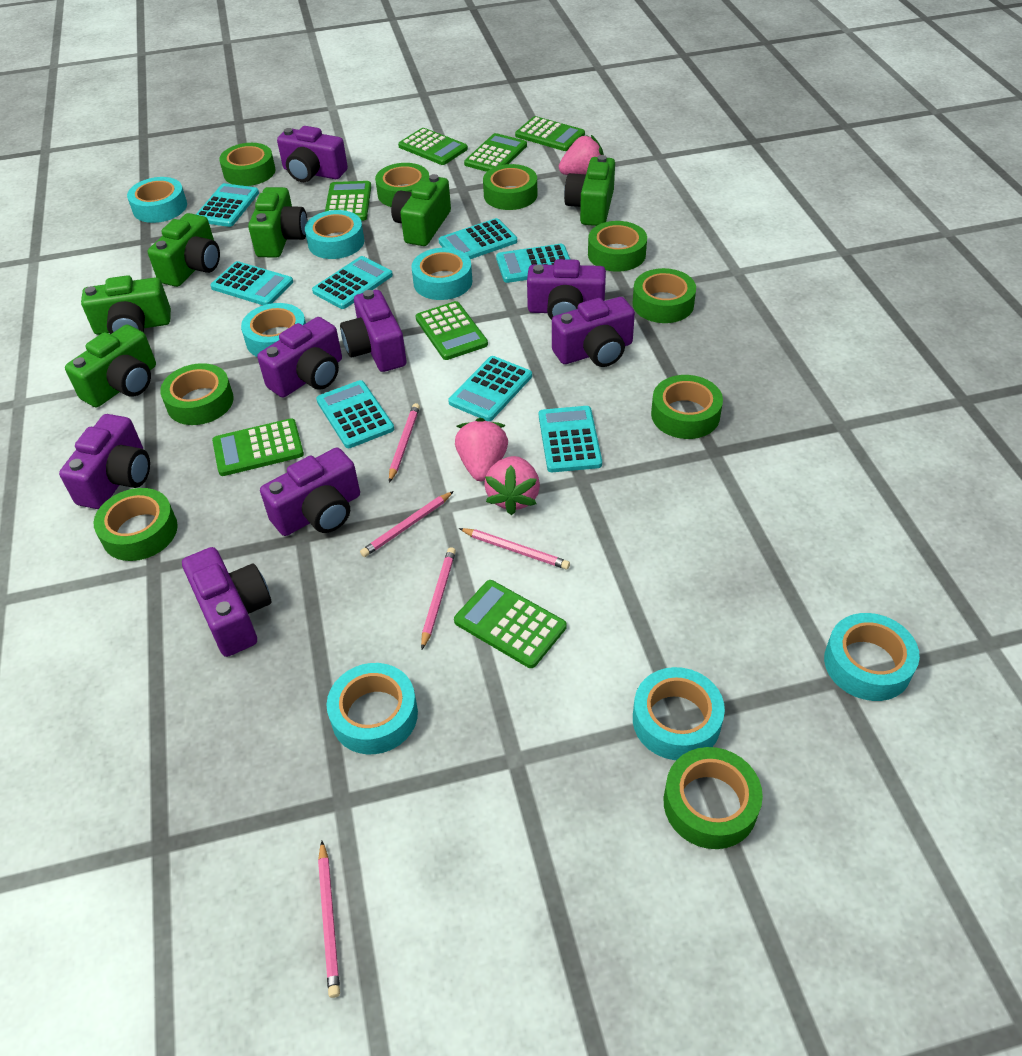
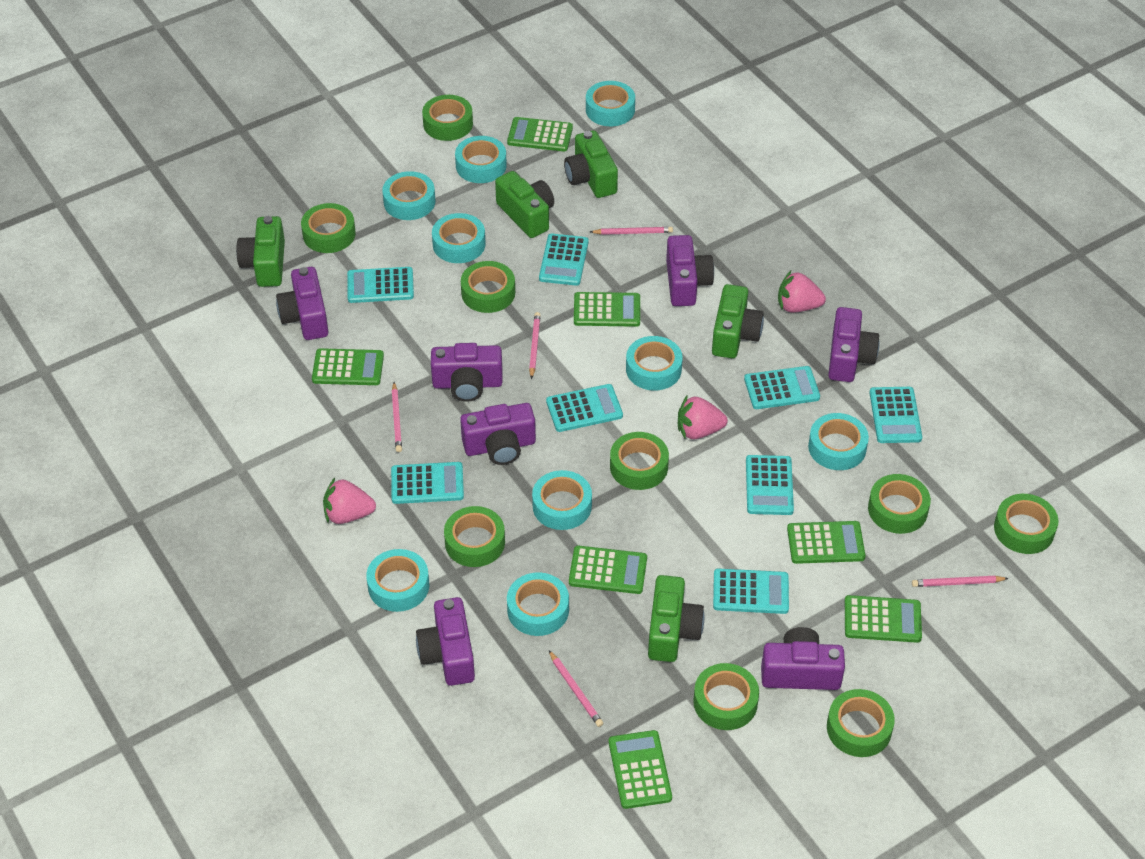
green camera: 6 -> 5
purple camera: 8 -> 7
turquoise tape: 7 -> 9

